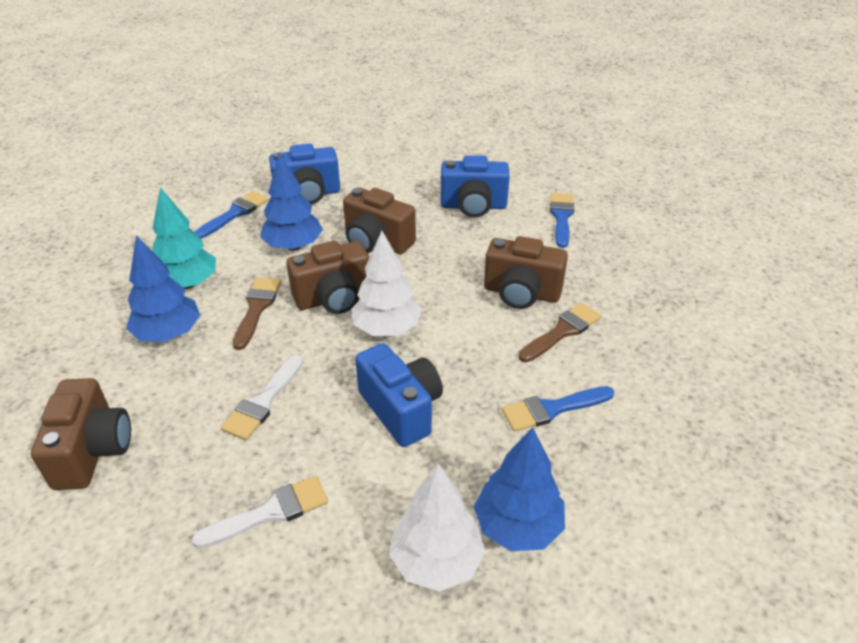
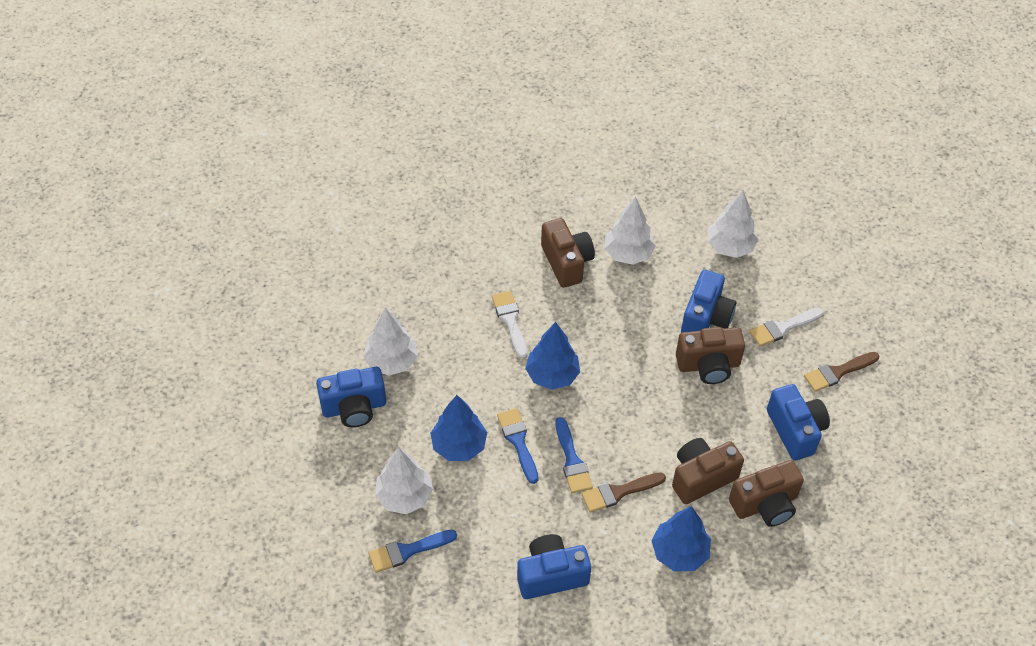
blue camera: 3 -> 4
turquoise tree: 1 -> 0
white tree: 2 -> 4

